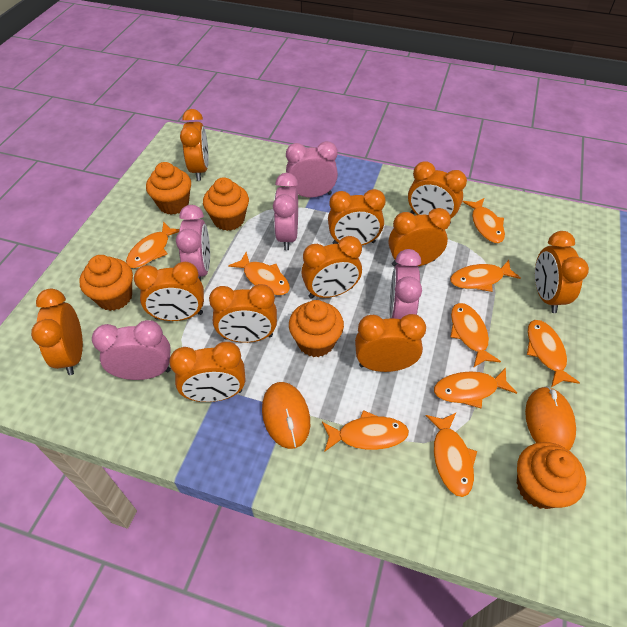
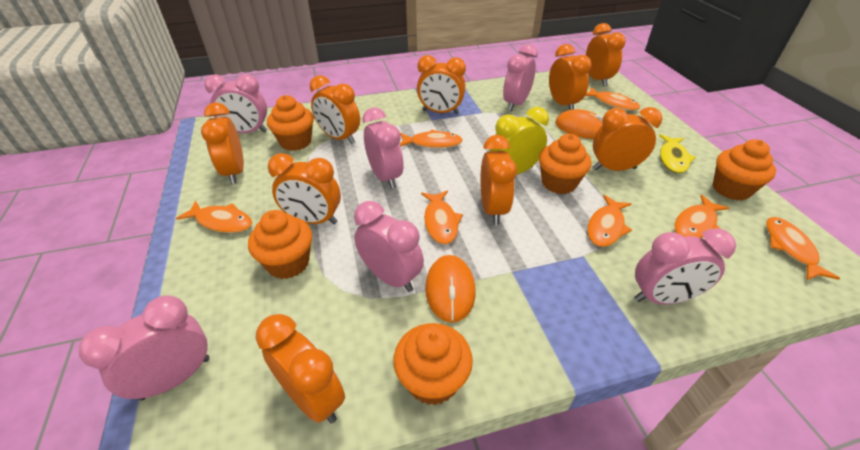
orange clock: 11 -> 9
orange fish: 9 -> 7
pink clock: 5 -> 6
yellow clock: 0 -> 1
yellow fish: 0 -> 1

